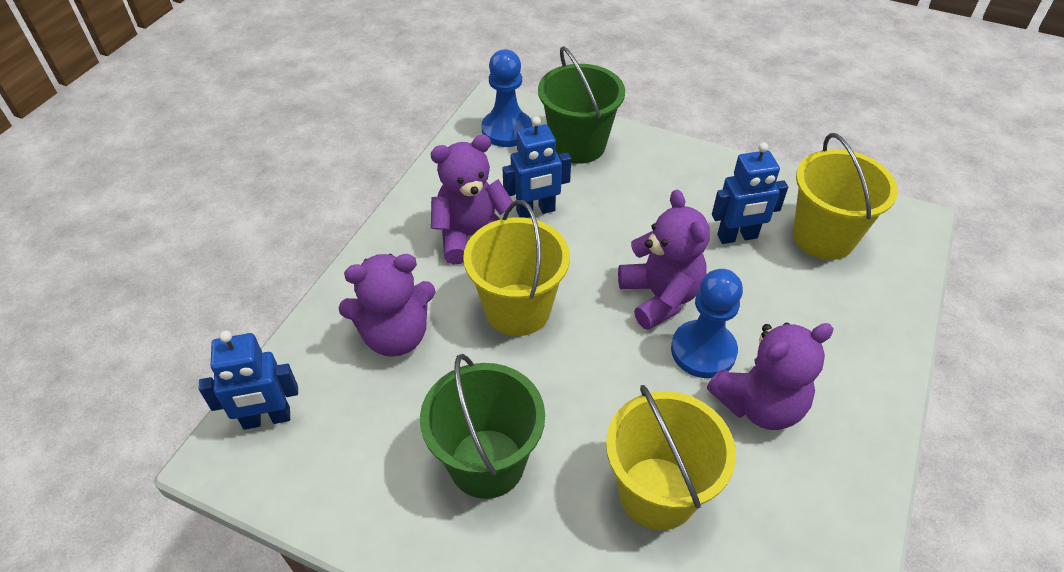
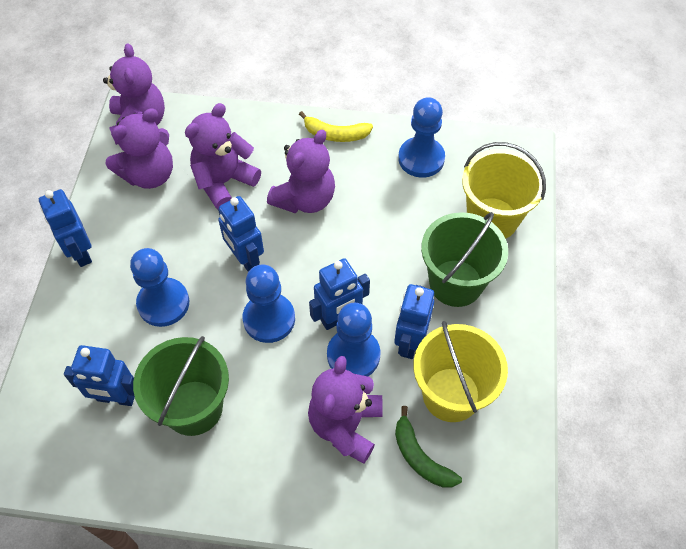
blue pawn: 2 -> 4
blue robot: 3 -> 5
green banana: 0 -> 1
purple teddy bear: 4 -> 5
yellow banana: 0 -> 1
yellow bucket: 3 -> 2

